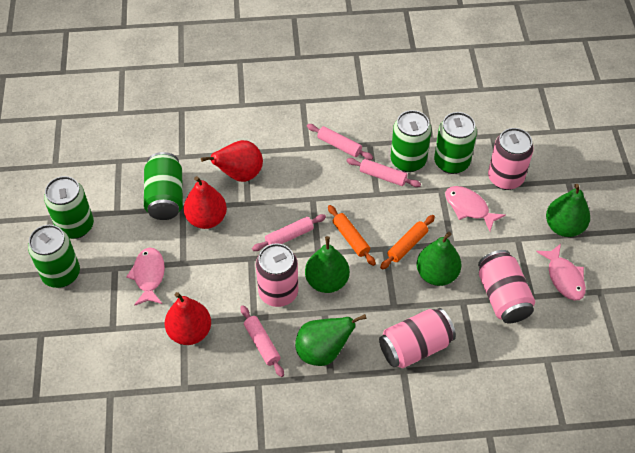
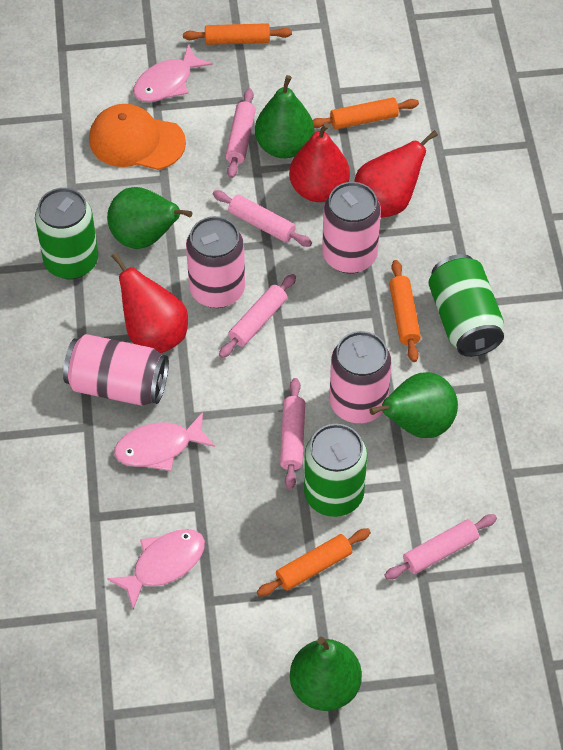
green can: 5 -> 3
orange cap: 0 -> 1
orange rolling pin: 2 -> 4
pink rolling pin: 4 -> 5

